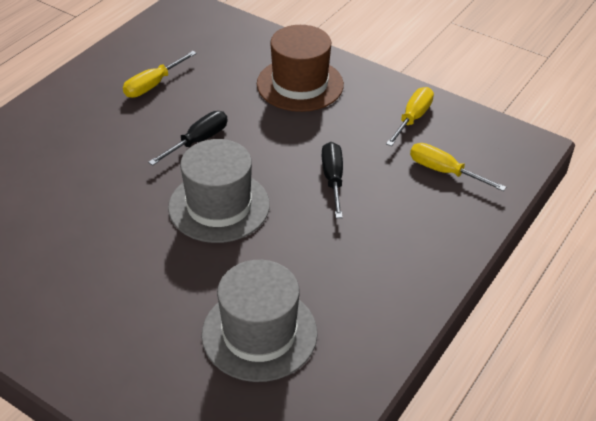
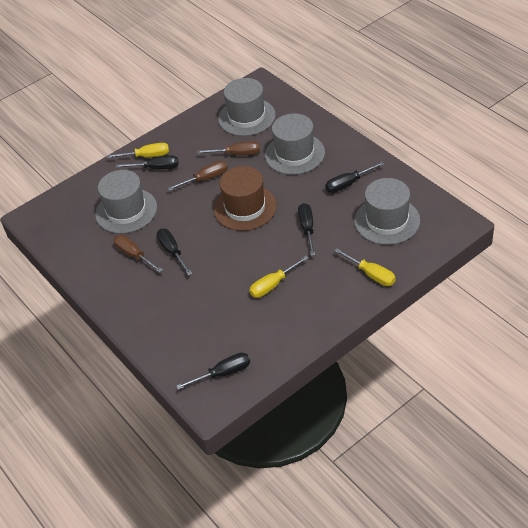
black screwdriver: 2 -> 5
brown screwdriver: 0 -> 3
grey hat: 2 -> 4

